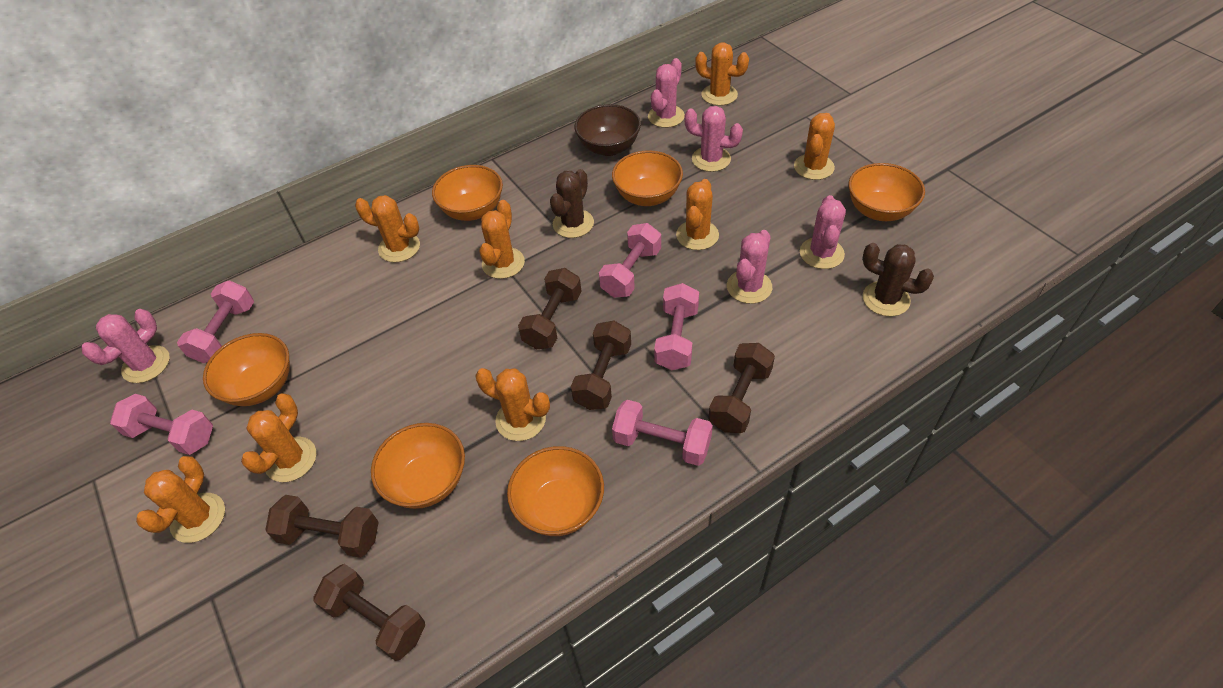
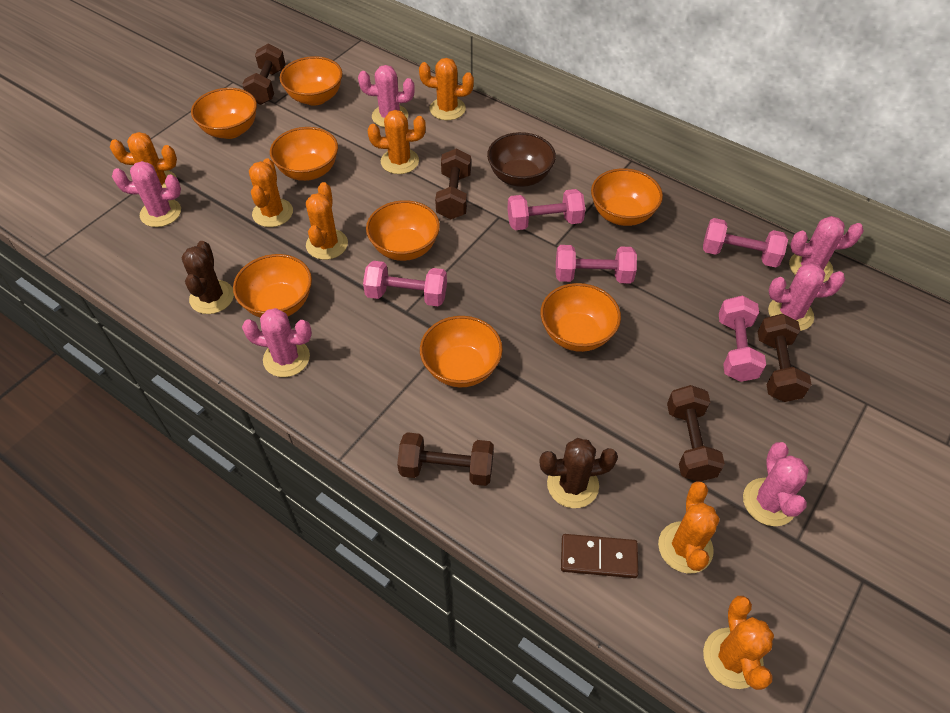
brown domino: 0 -> 1
orange bowl: 6 -> 8
orange cactus: 8 -> 7
pink cactus: 5 -> 6

